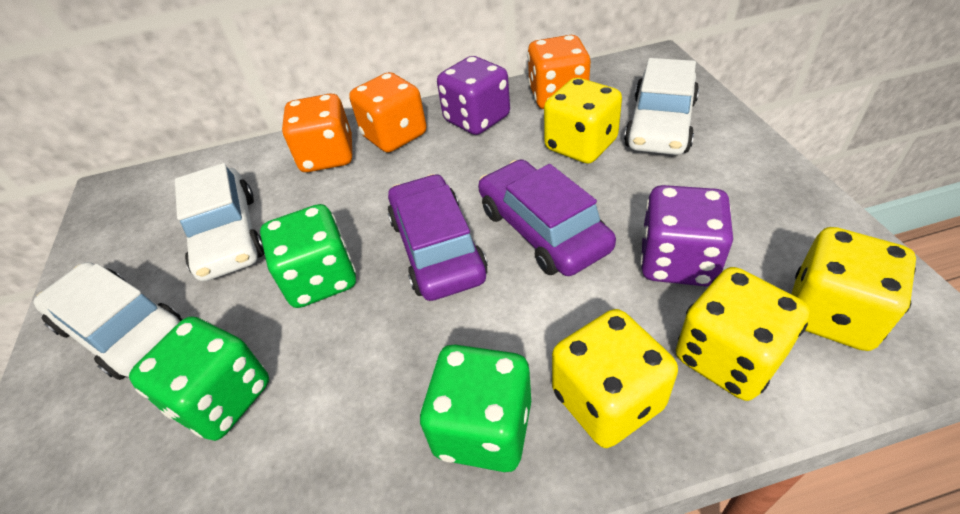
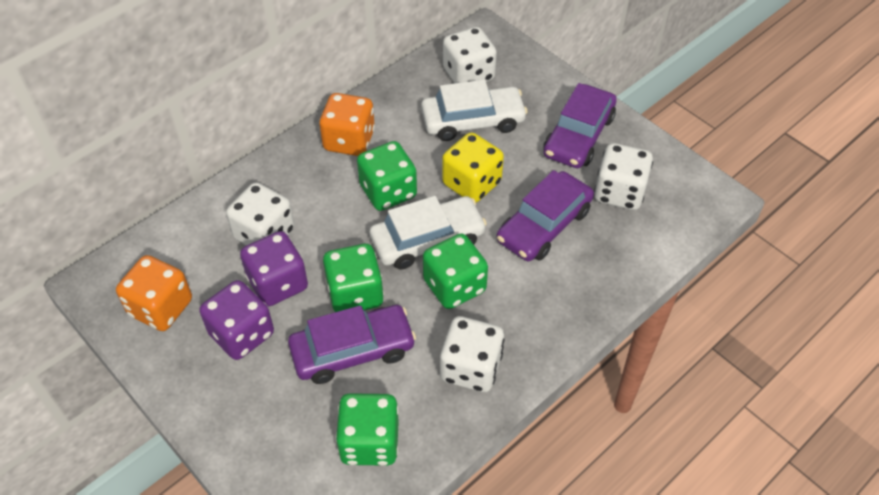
green dice: 3 -> 4
orange dice: 3 -> 2
purple car: 2 -> 3
white car: 3 -> 2
white dice: 0 -> 4
yellow dice: 4 -> 1

